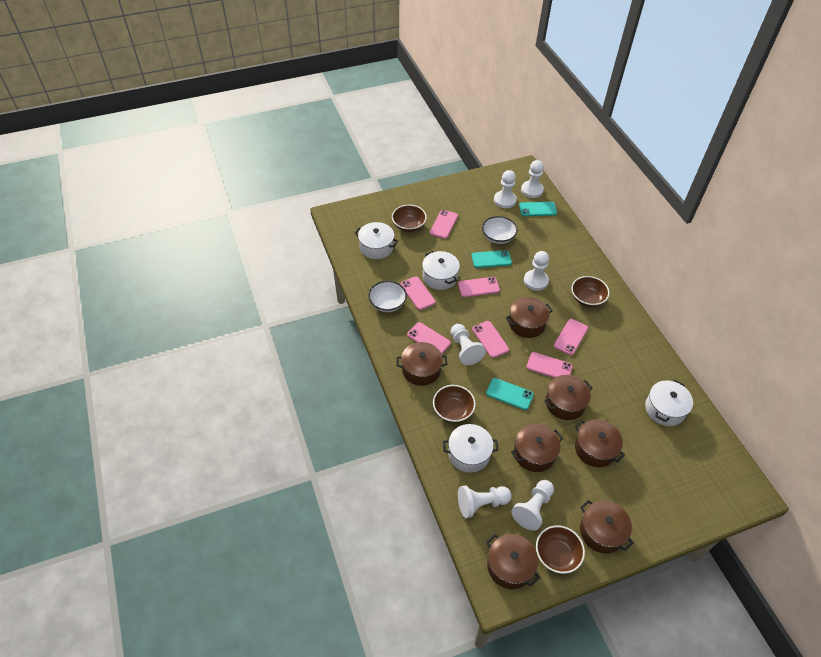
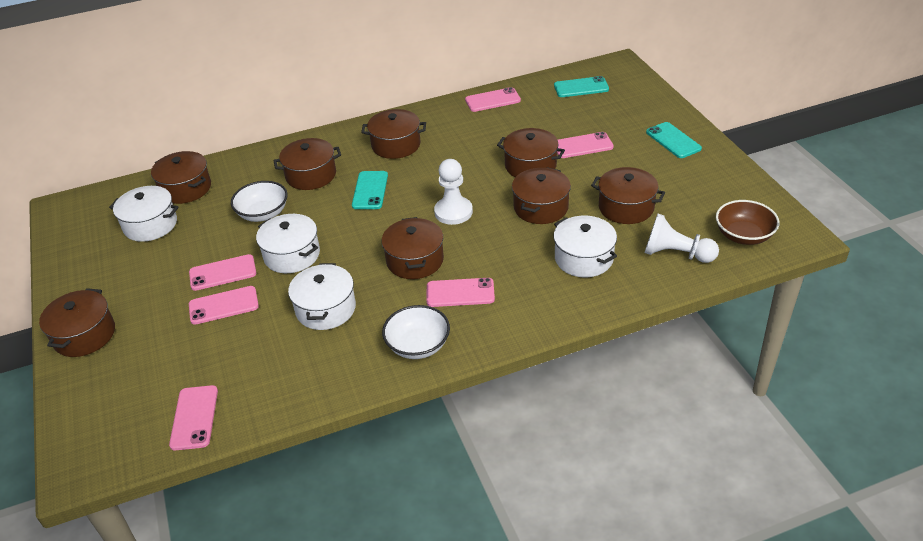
brown bowl: 4 -> 1
brown pot: 7 -> 8
pink phone: 7 -> 6
white pawn: 6 -> 2

